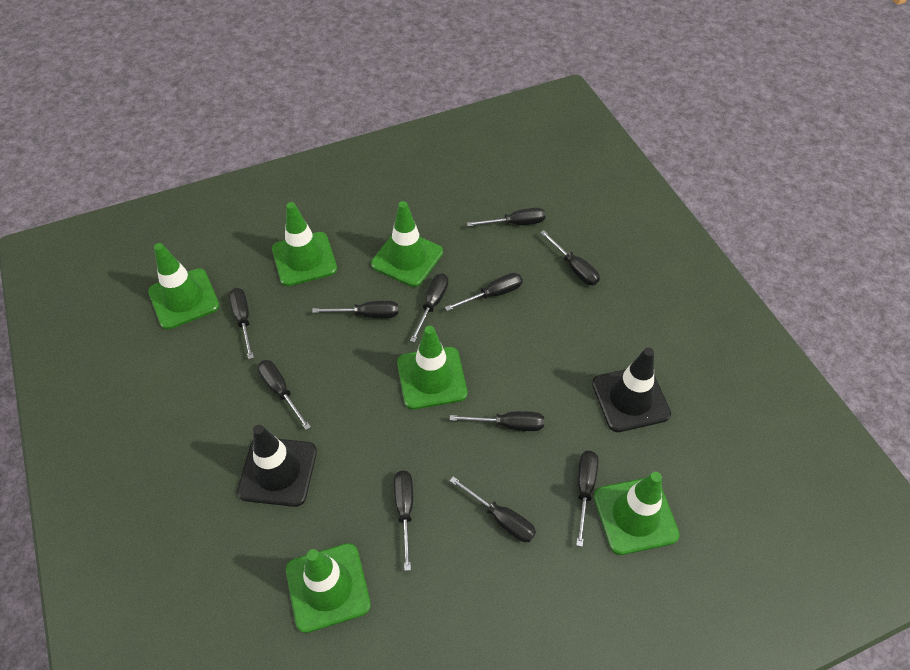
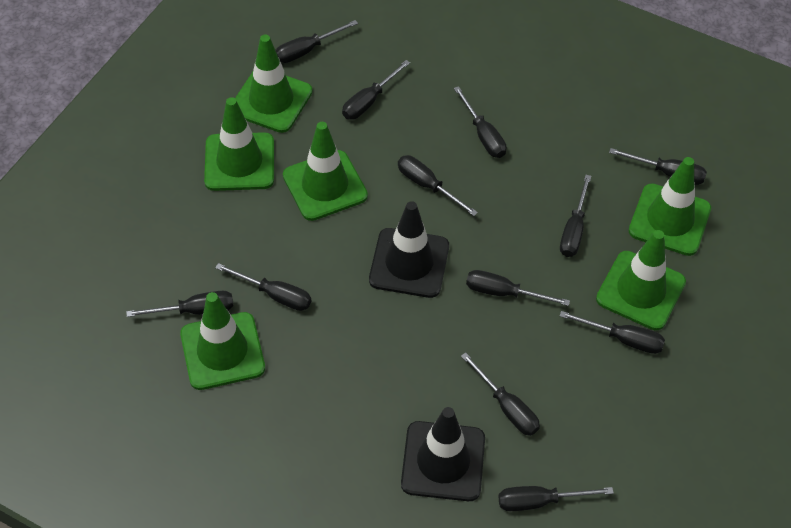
black screwdriver: 11 -> 12

